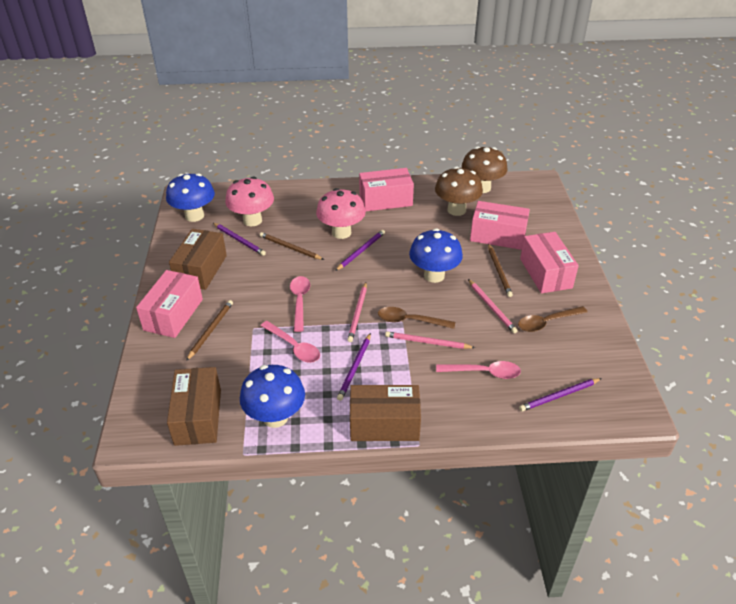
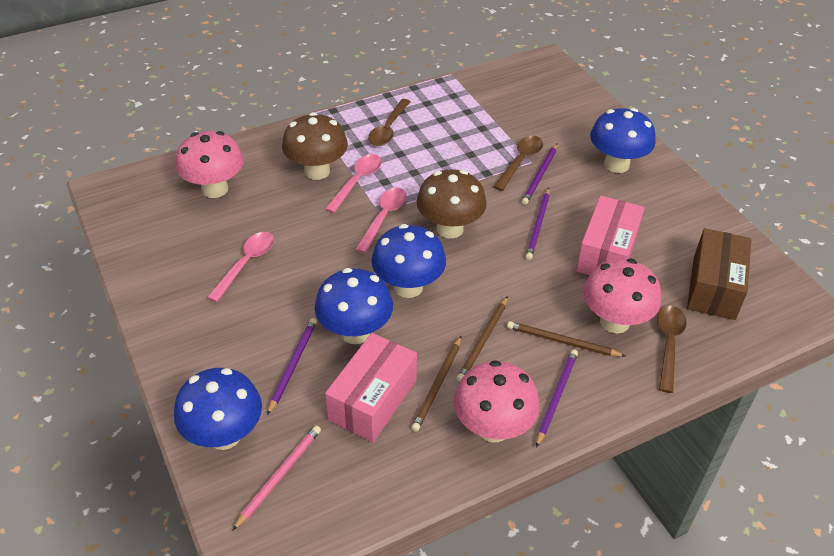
blue mushroom: 3 -> 4
brown box: 3 -> 1
brown spoon: 2 -> 3
pink box: 4 -> 2
pink mushroom: 2 -> 3
pink pencil: 3 -> 1

